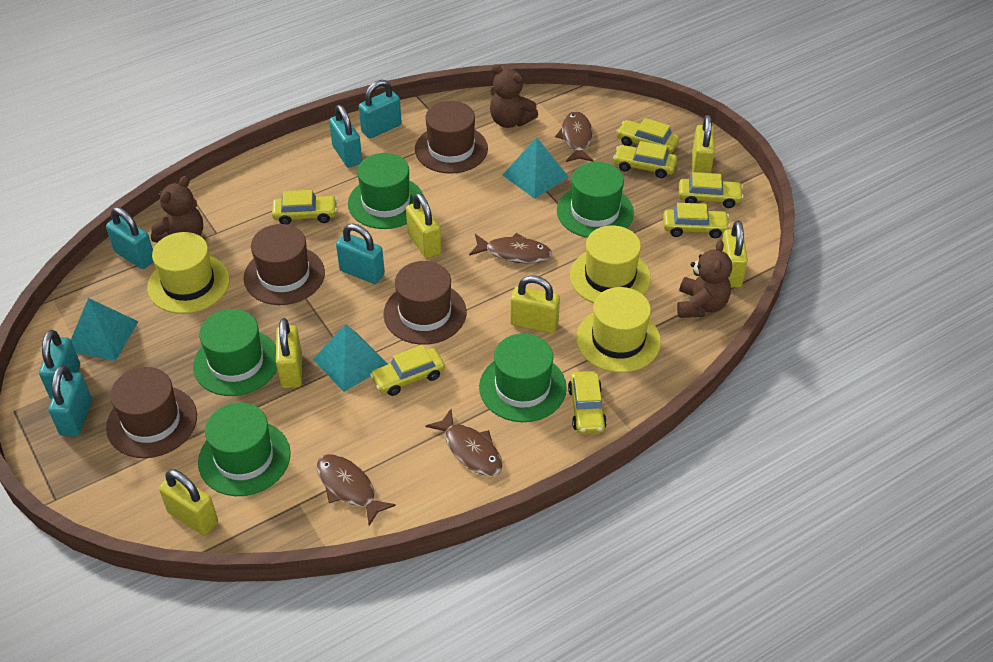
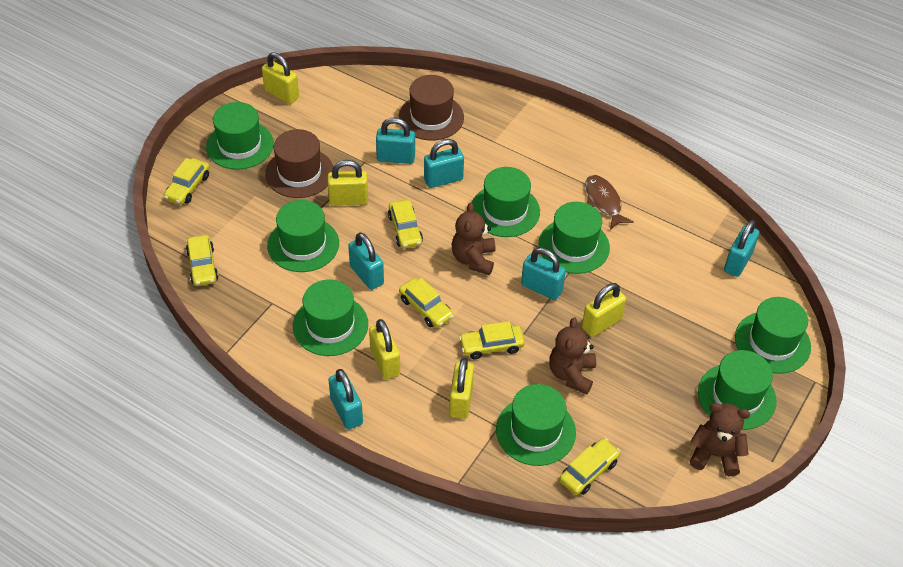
brown fish: 4 -> 1
brown hat: 4 -> 2
green hat: 5 -> 8
turquoise pyramid: 3 -> 0
yellow car: 7 -> 6
yellow hat: 3 -> 0
yellow padlock: 6 -> 5

